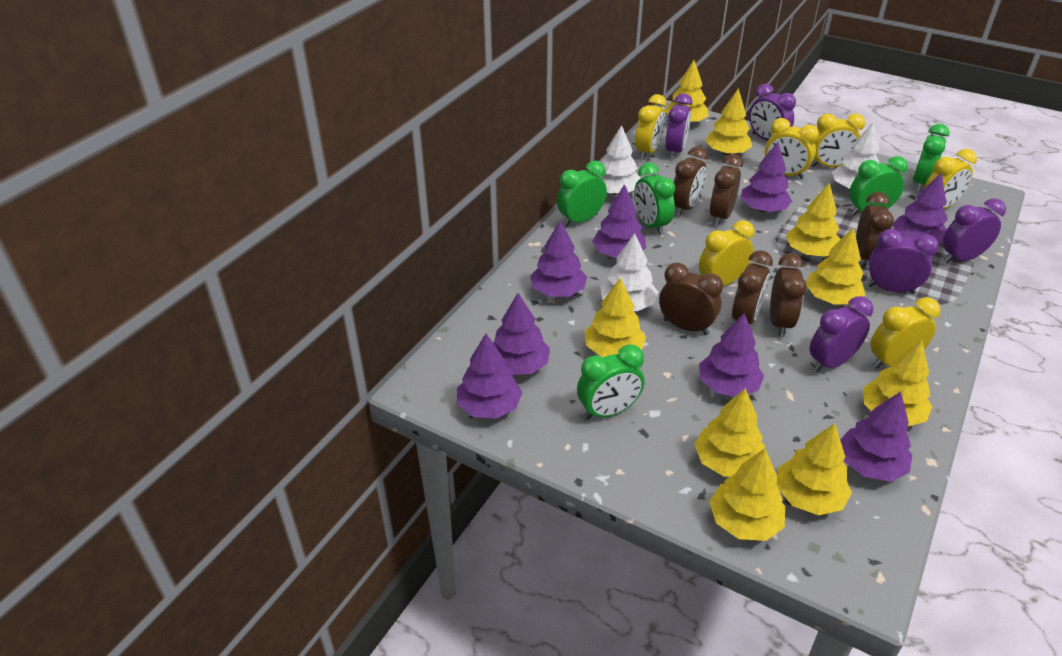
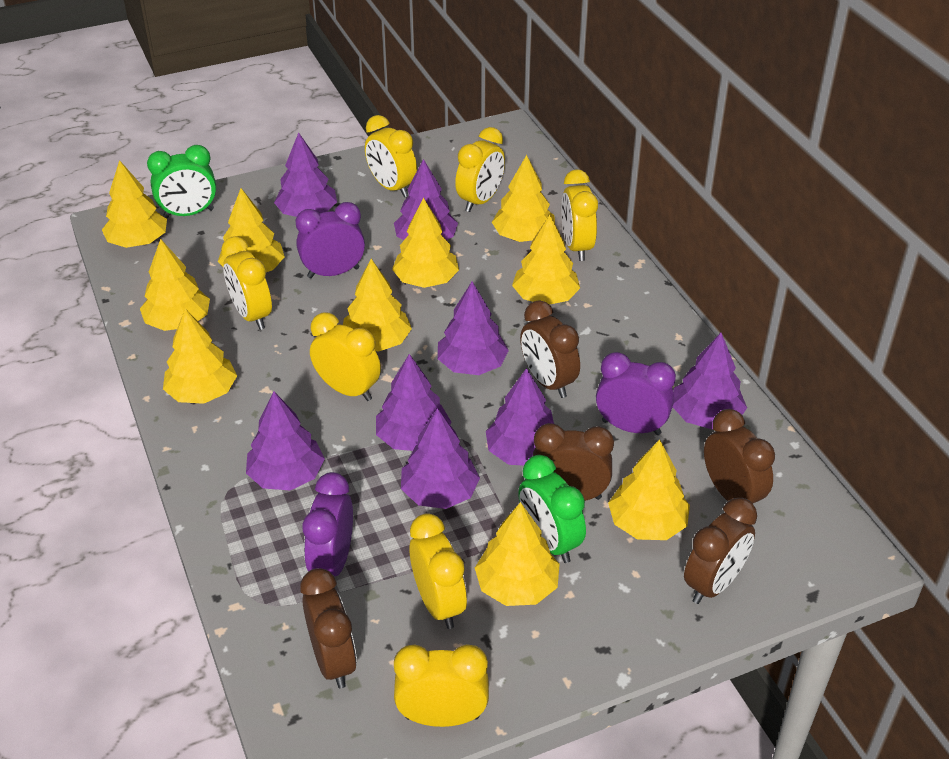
brown clock: 6 -> 5
green clock: 5 -> 2
purple clock: 5 -> 3
white tree: 3 -> 0
yellow clock: 6 -> 7
yellow tree: 9 -> 10

